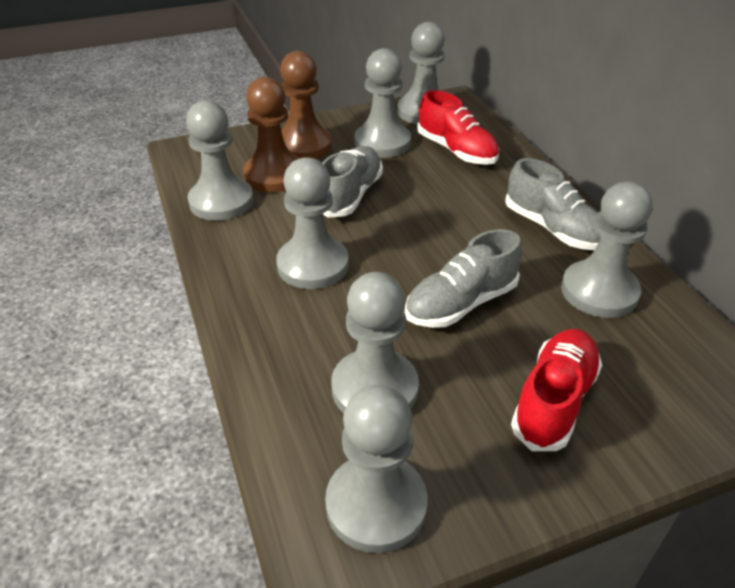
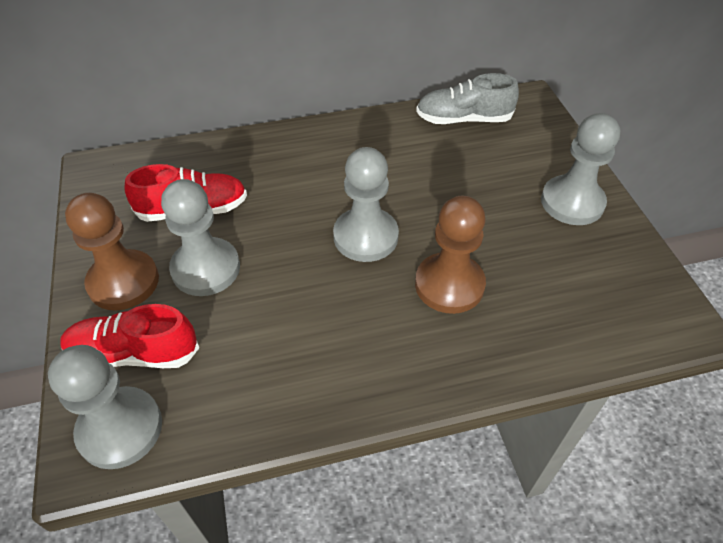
grey pawn: 7 -> 4
grey shoe: 3 -> 1

